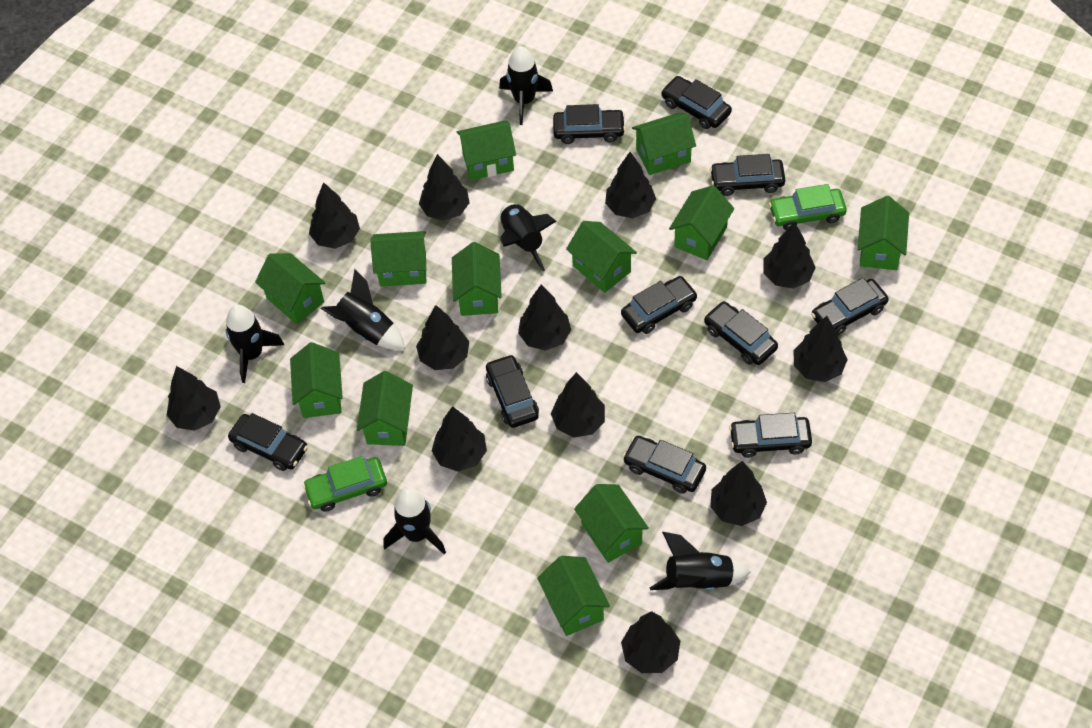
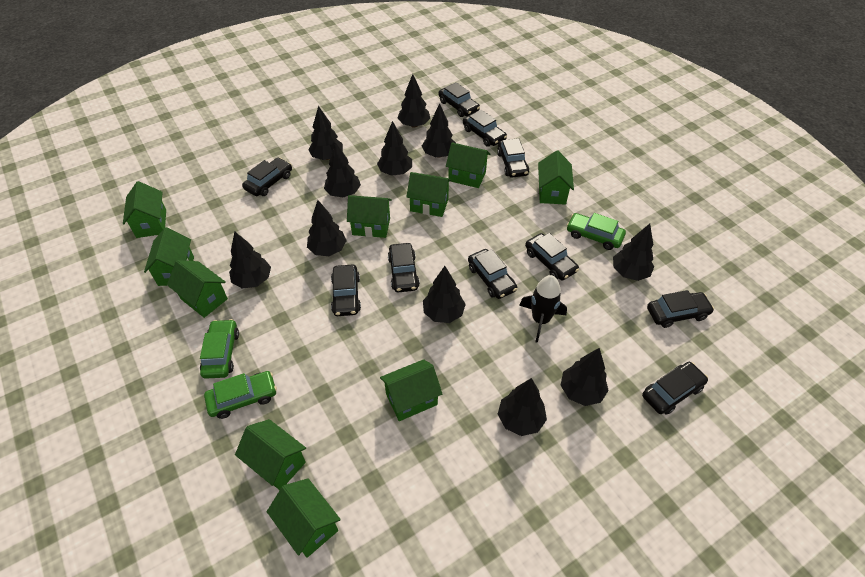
black rocket: 6 -> 1
black tree: 12 -> 11
green car: 2 -> 3
green house: 12 -> 10

